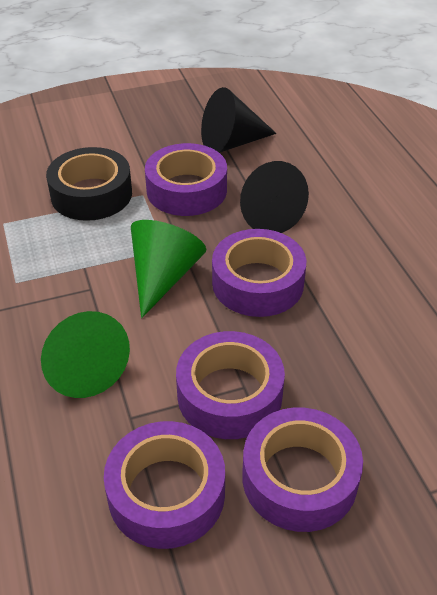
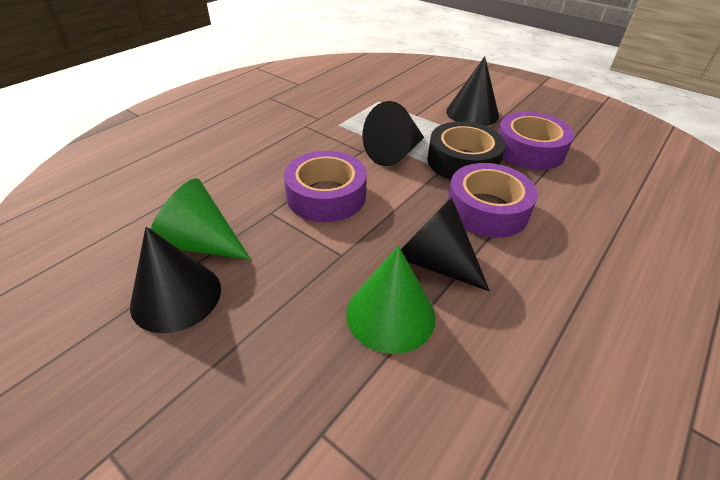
black cone: 2 -> 4
purple tape: 5 -> 3

